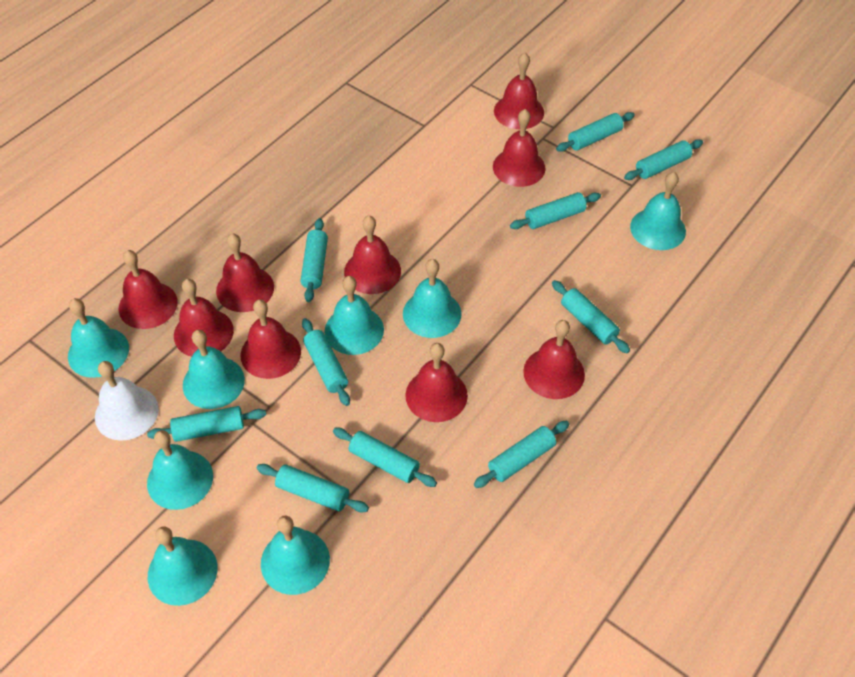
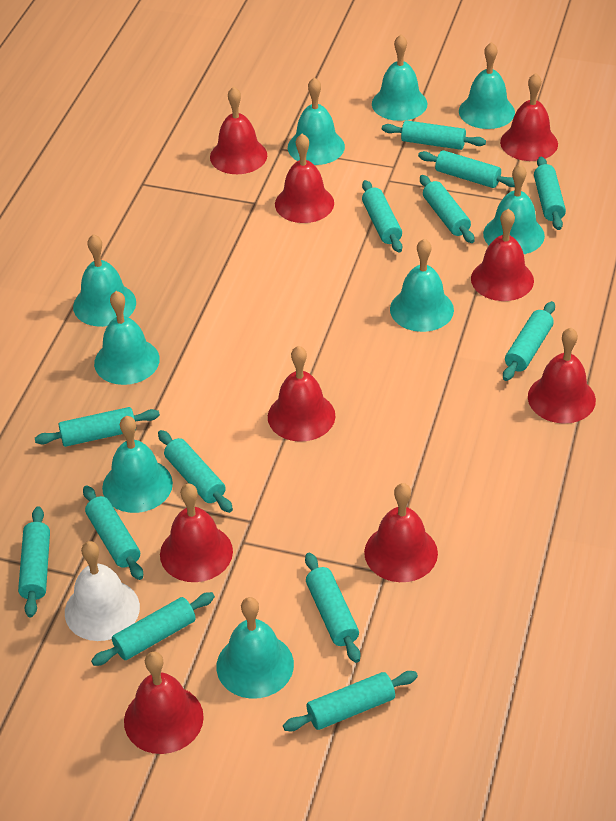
turquoise bell: 8 -> 9
turquoise rolling pin: 10 -> 13

